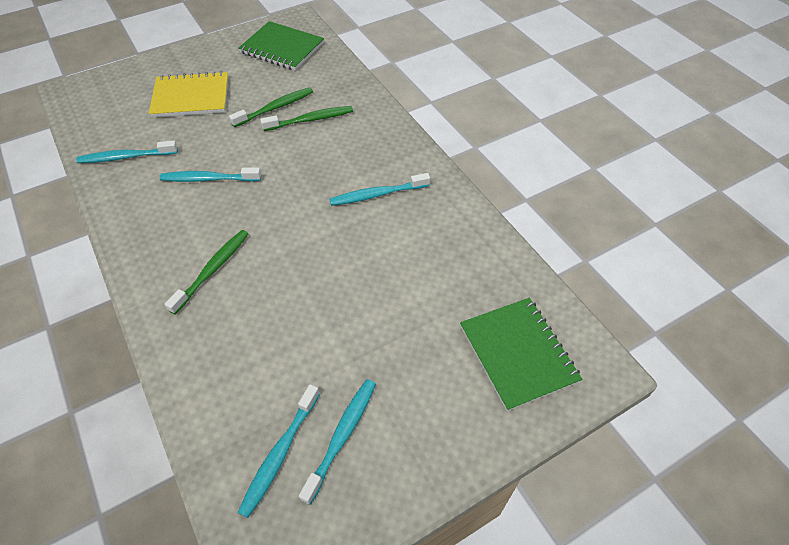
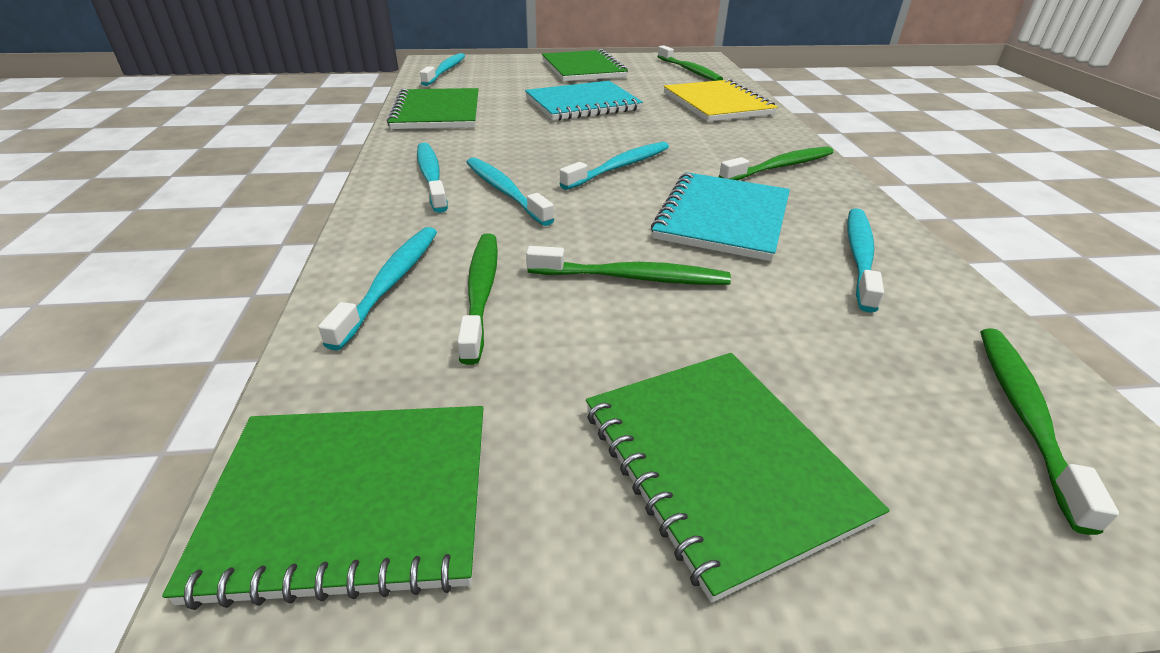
green notebook: 2 -> 4
green toothbrush: 3 -> 5
turquoise notebook: 0 -> 2
turquoise toothbrush: 5 -> 6

